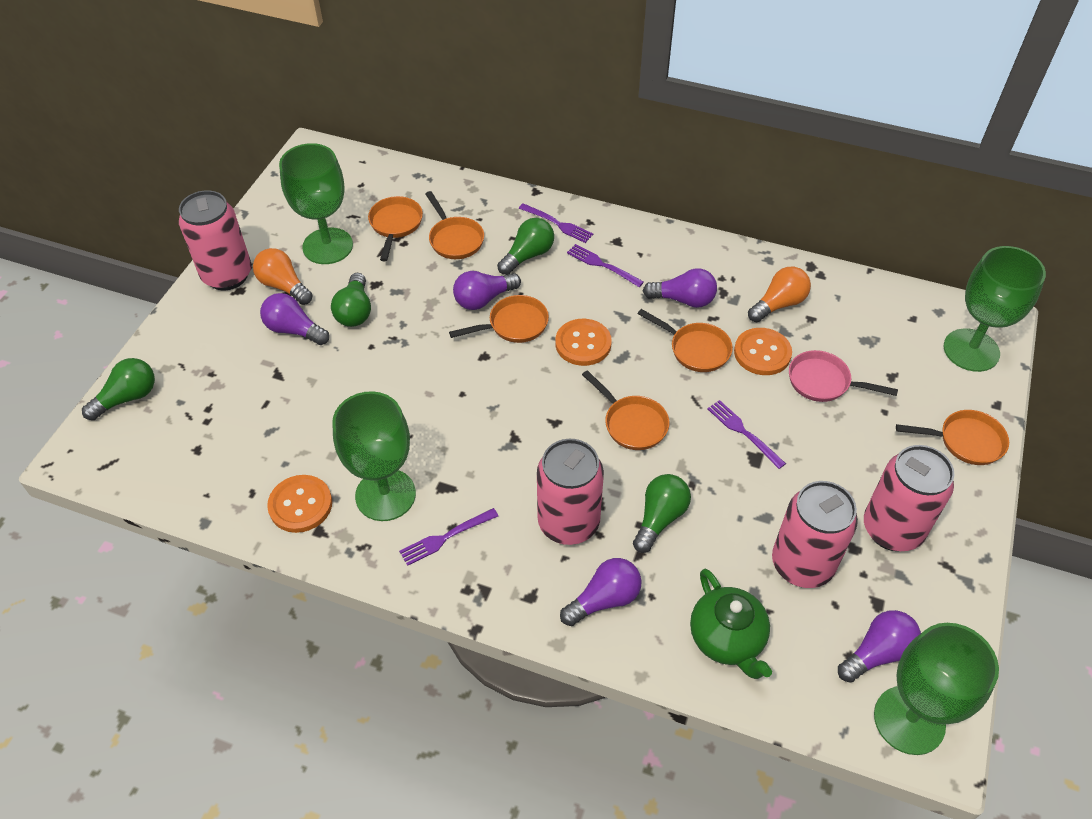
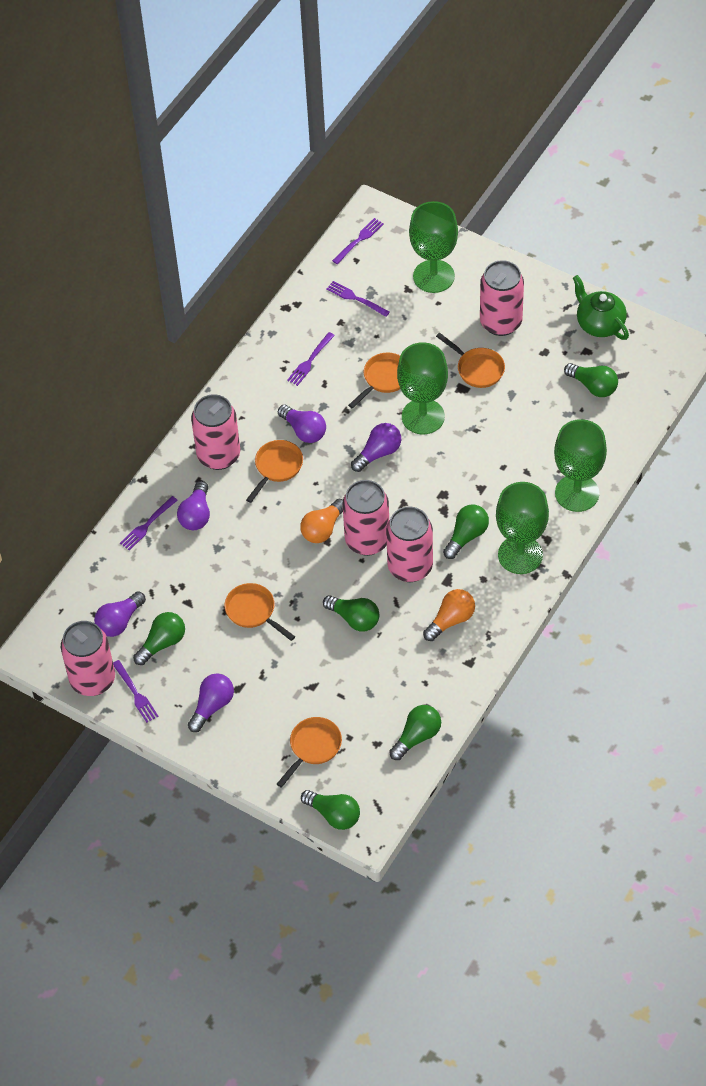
green light bulb: 4 -> 6
orange button: 3 -> 0
orange pan: 6 -> 5
pink can: 4 -> 5
pink pan: 1 -> 0
purple fork: 4 -> 5

